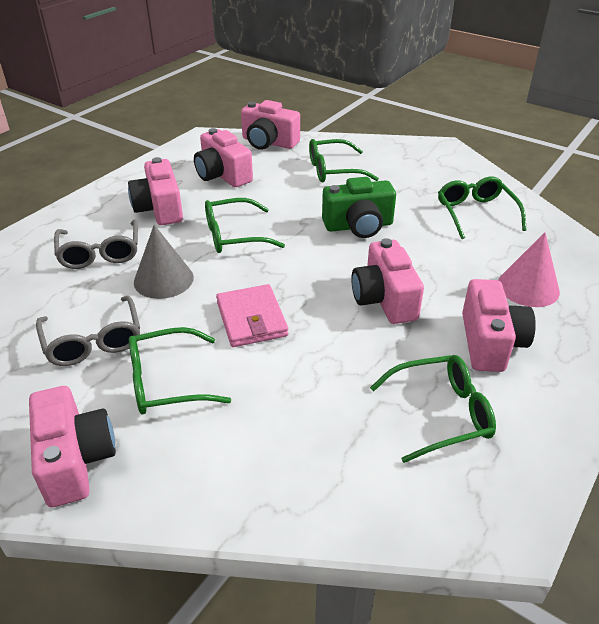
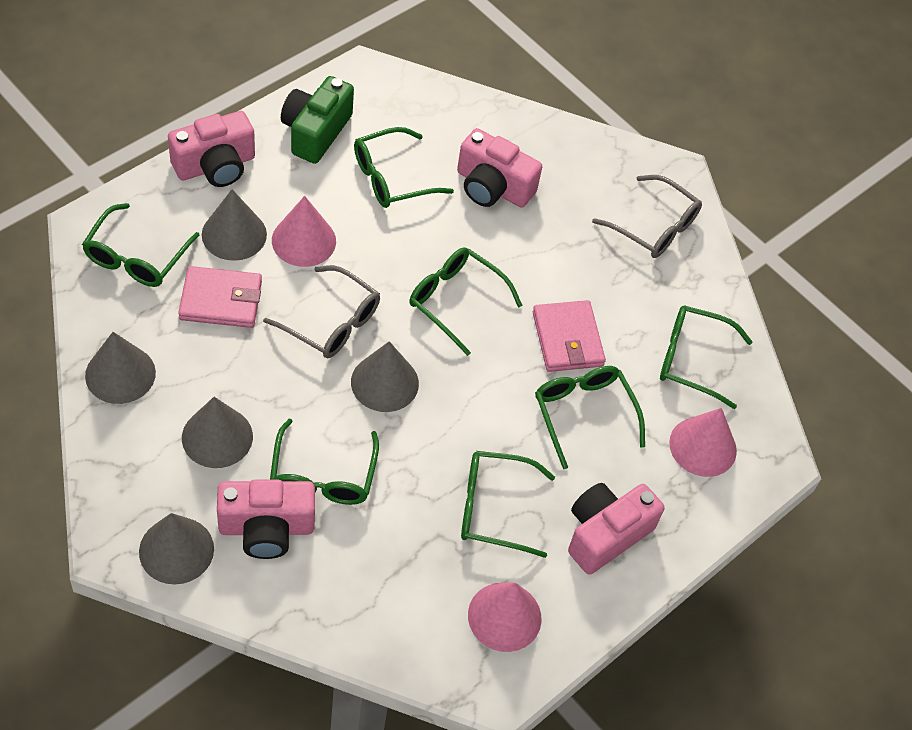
green glasses: 5 -> 7
grey cone: 1 -> 5
pink camera: 6 -> 4
pink cone: 1 -> 3
pink wallet: 1 -> 2

